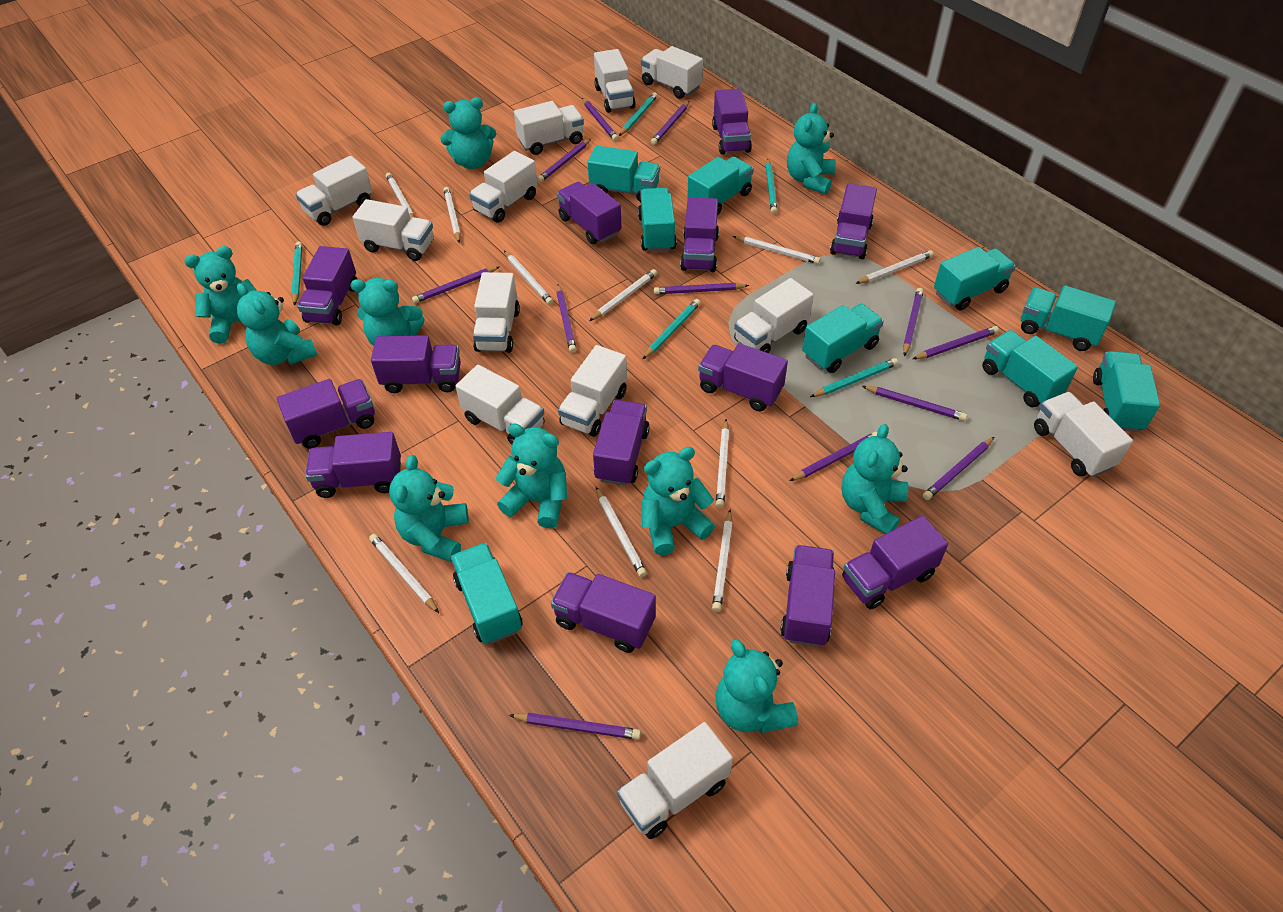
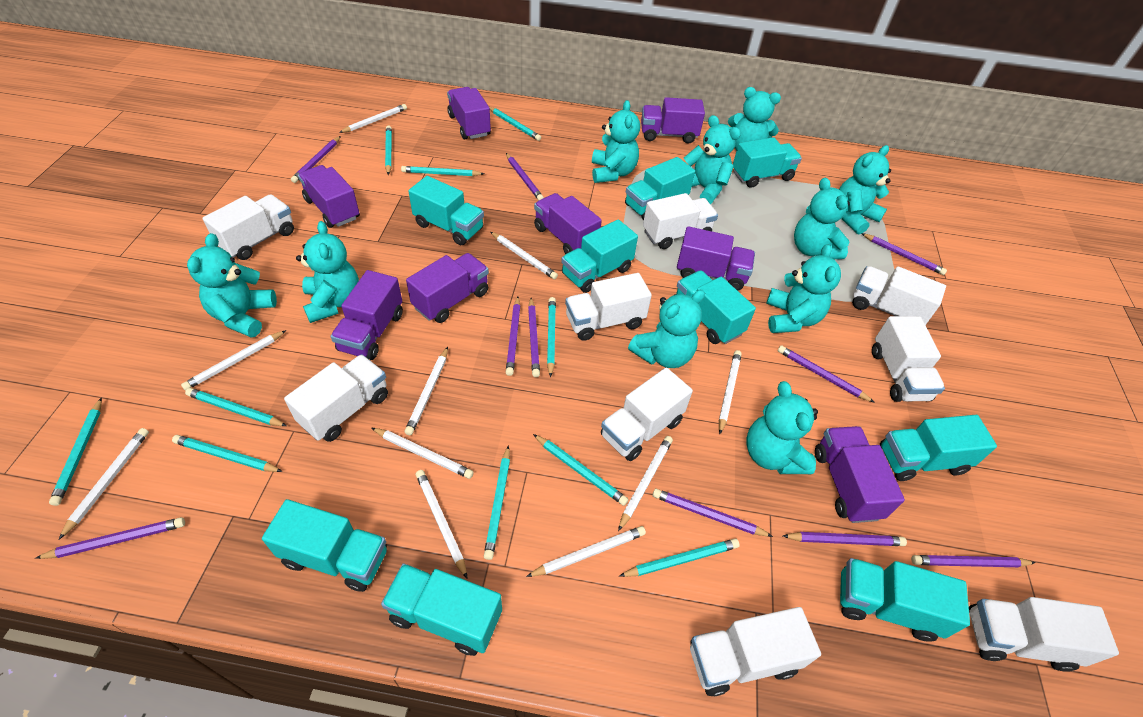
purple pencil: 12 -> 10
purple truck: 13 -> 8
turquoise pencil: 5 -> 10
white truck: 12 -> 9

